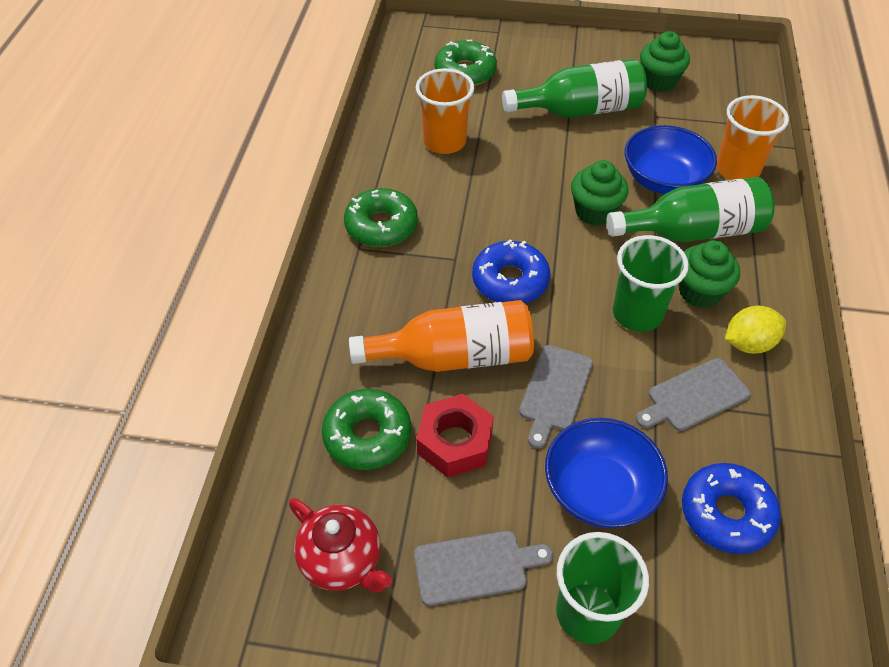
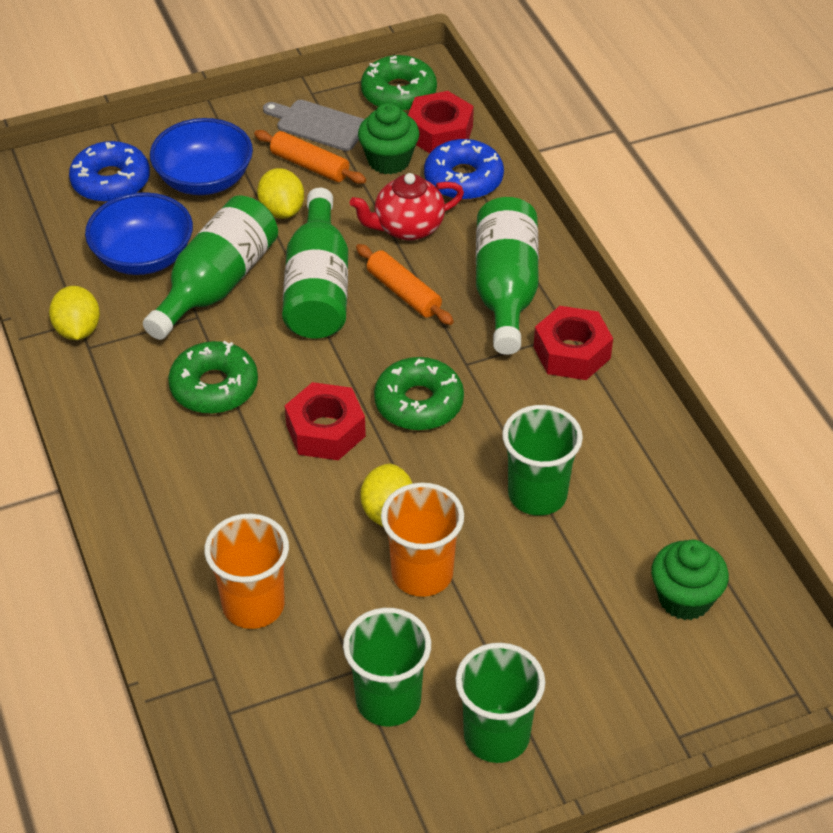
green bottle: 2 -> 3
green cup: 2 -> 3
green cupcake: 3 -> 2
grey cutting board: 3 -> 1
orange bottle: 1 -> 0
orange rolling pin: 0 -> 2
red nut: 1 -> 3
yellow lemon: 1 -> 3

